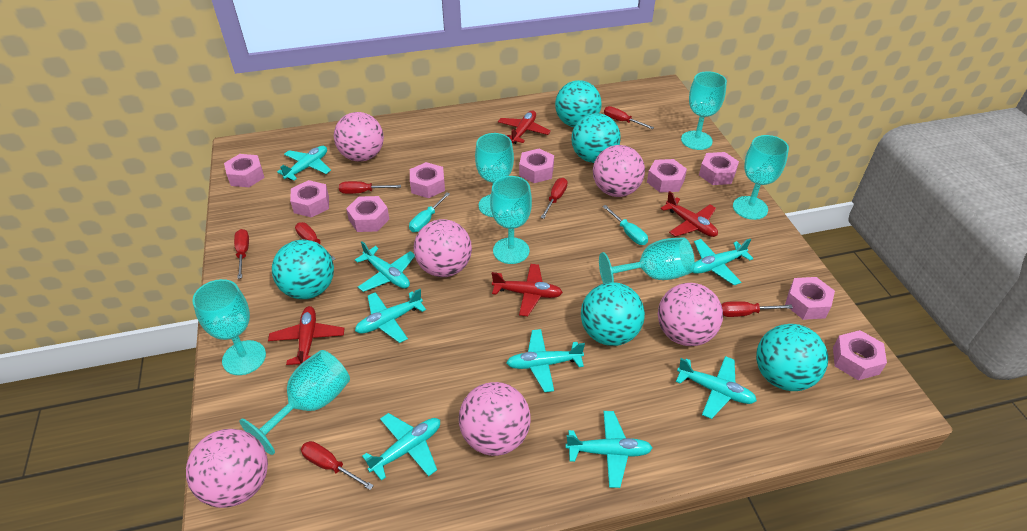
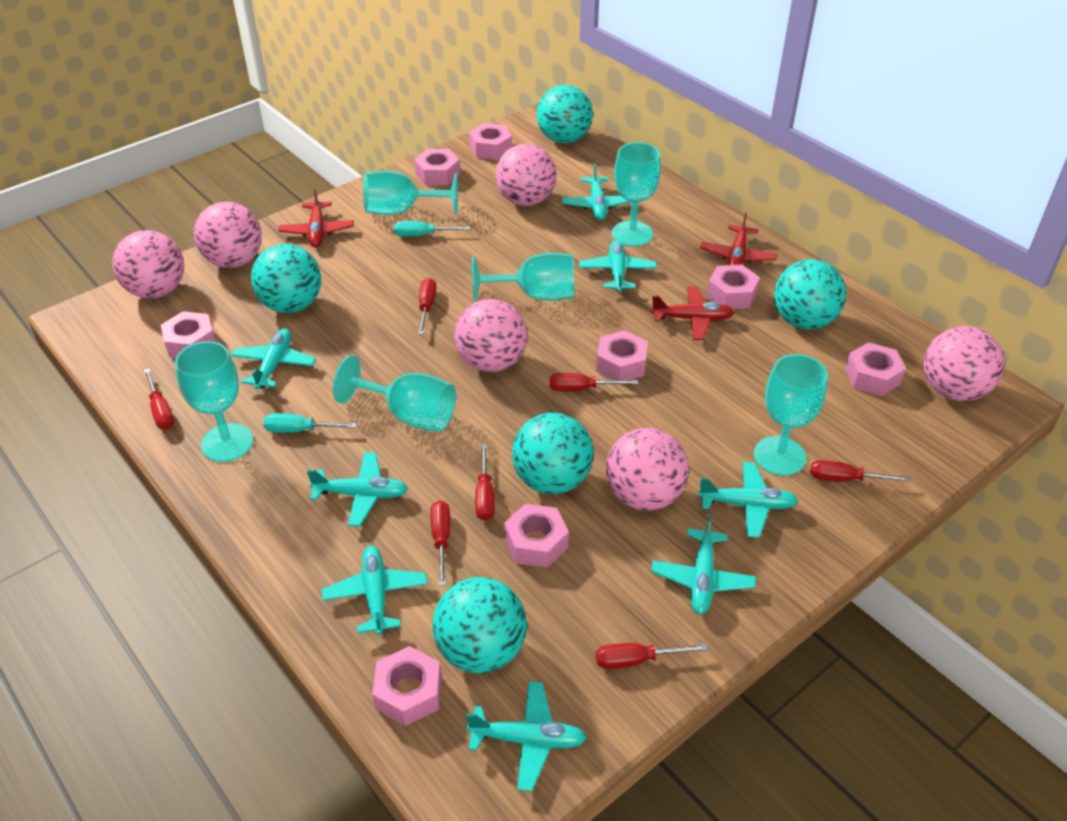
pink nut: 9 -> 8
red plane: 4 -> 3
turquoise goblet: 7 -> 6

